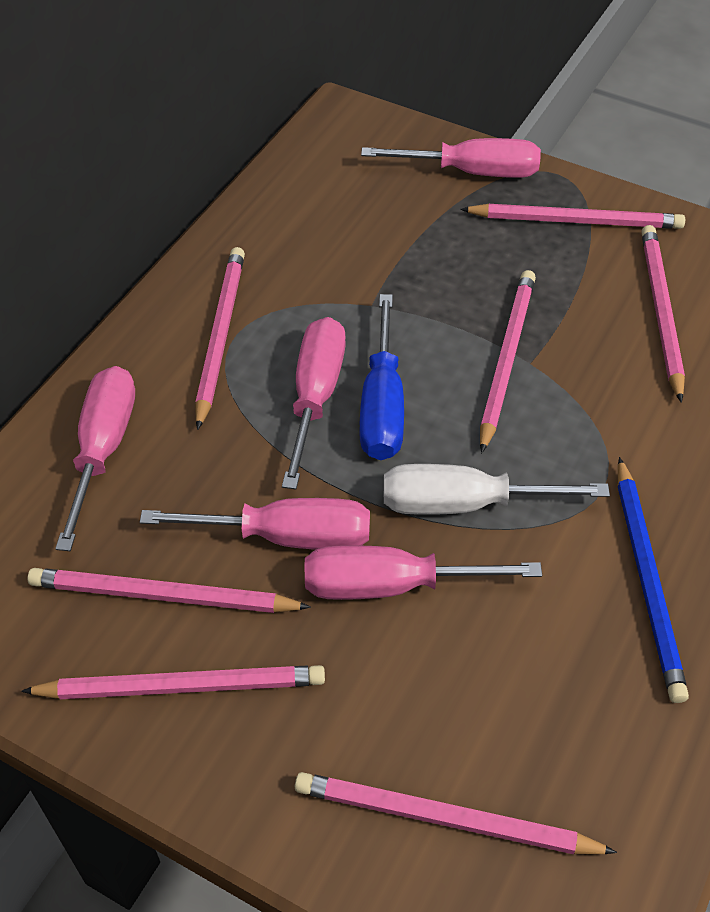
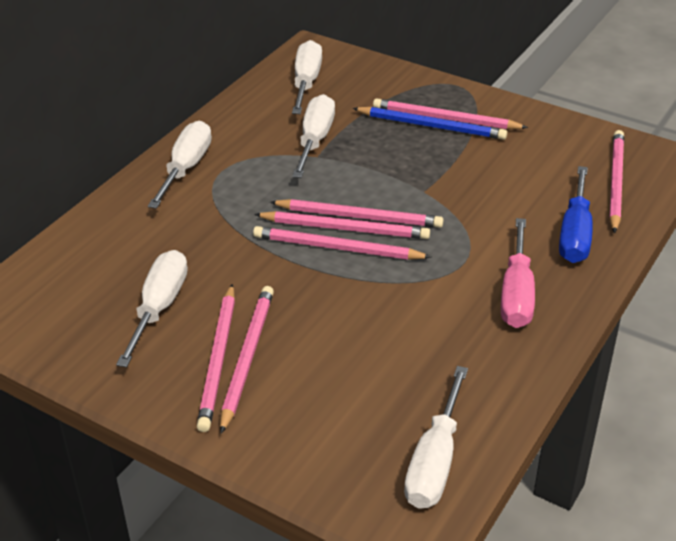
pink screwdriver: 5 -> 1
white screwdriver: 1 -> 5

